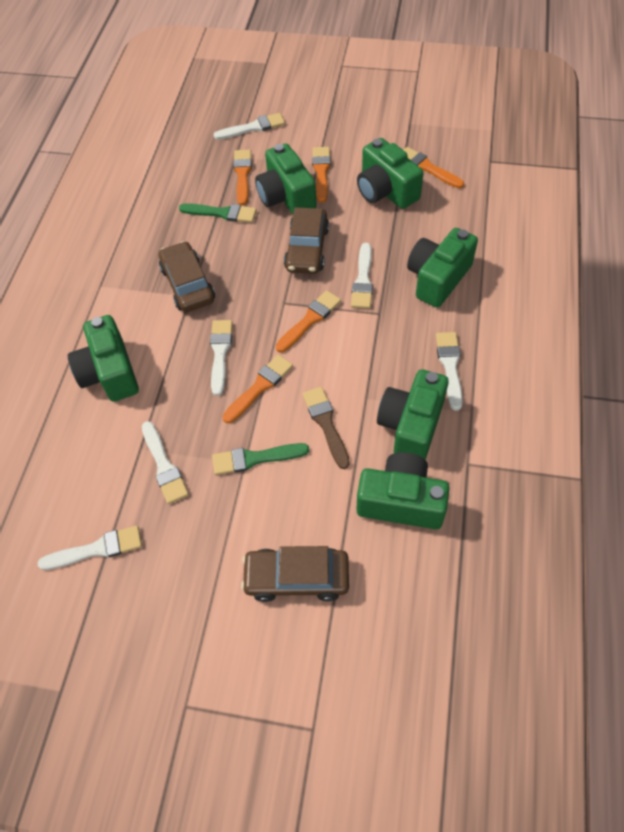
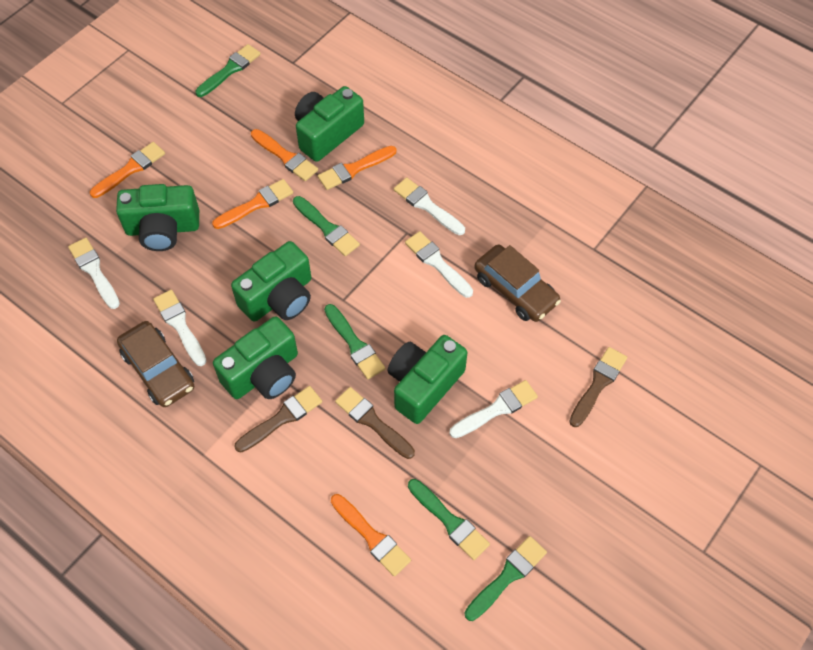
brown brush: 1 -> 3
brown car: 3 -> 2
green brush: 2 -> 5
green camera: 6 -> 5
white brush: 6 -> 5

